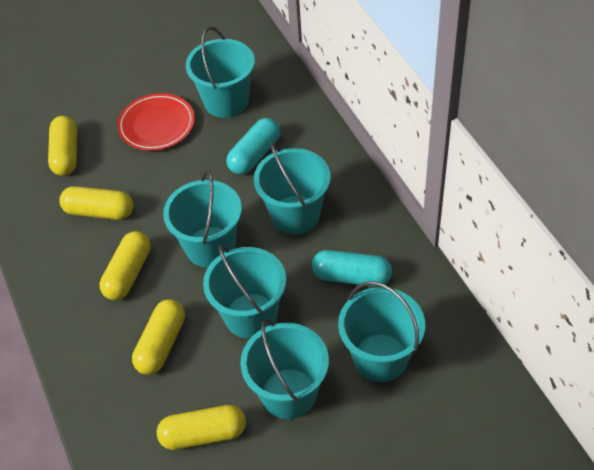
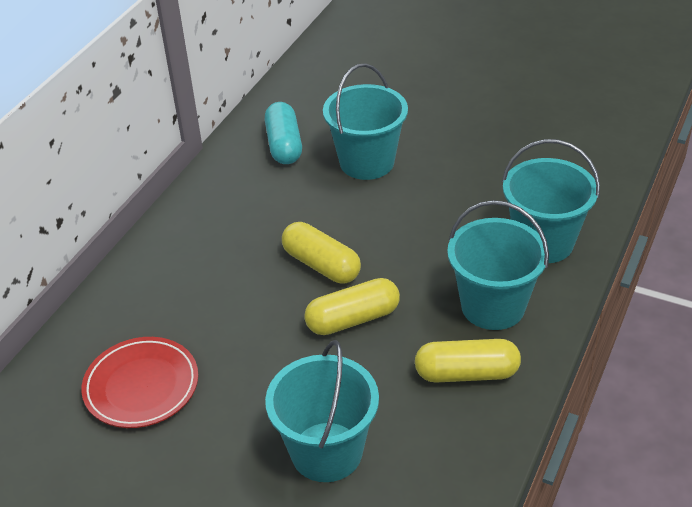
turquoise bucket: 6 -> 4
turquoise capsule: 2 -> 1
yellow capsule: 5 -> 3

